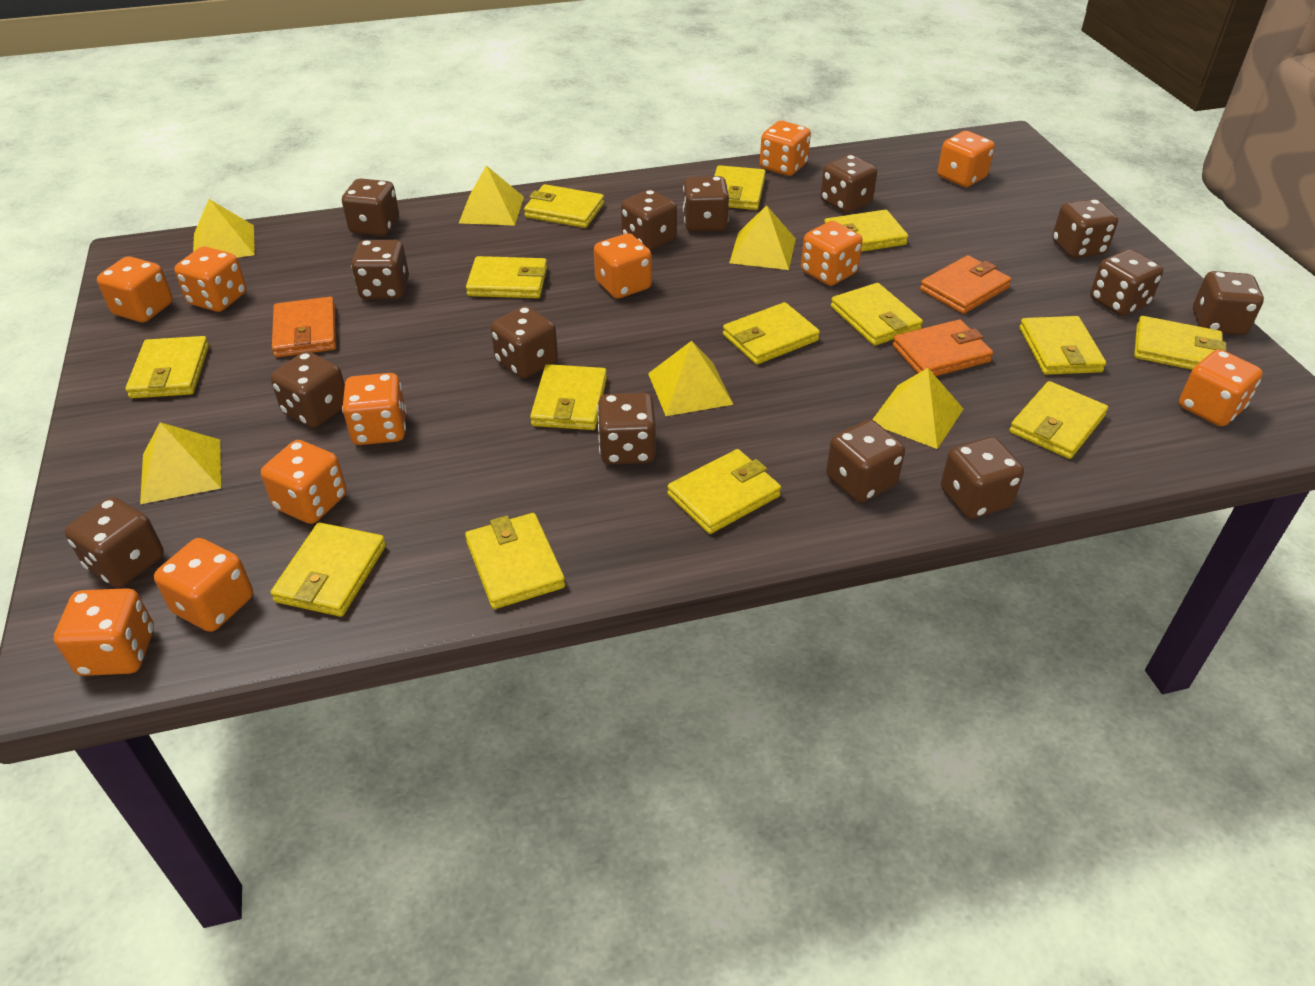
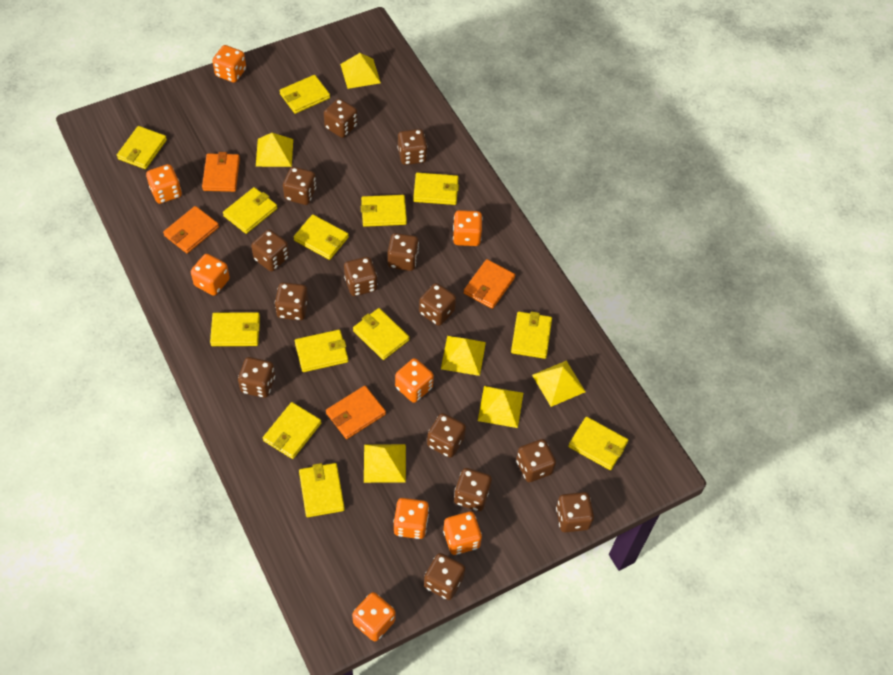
orange dice: 11 -> 8
orange wallet: 3 -> 4
yellow wallet: 14 -> 13

